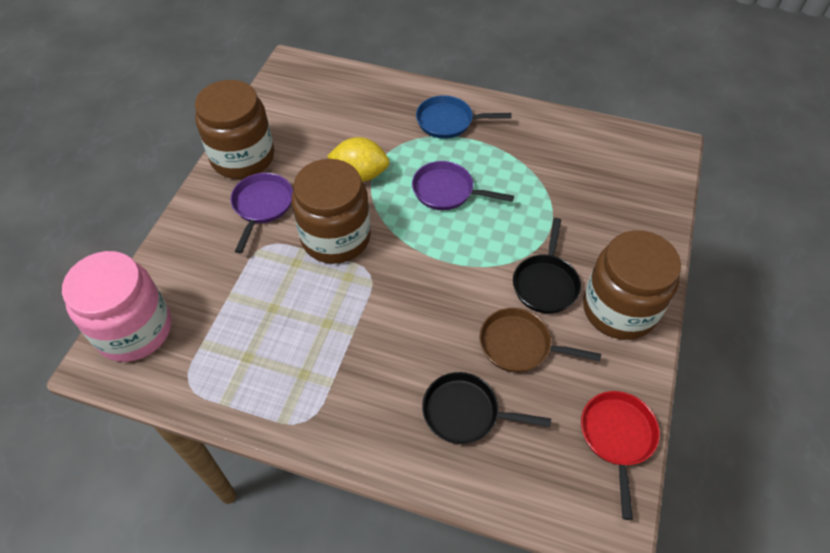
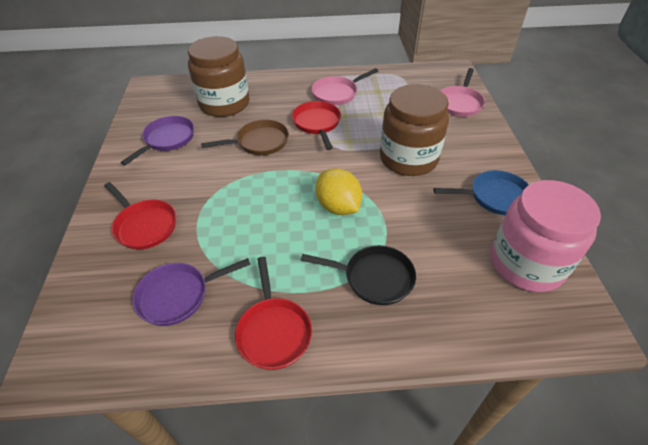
black pan: 2 -> 1
brown jar: 3 -> 2
pink pan: 0 -> 2
red pan: 1 -> 3

